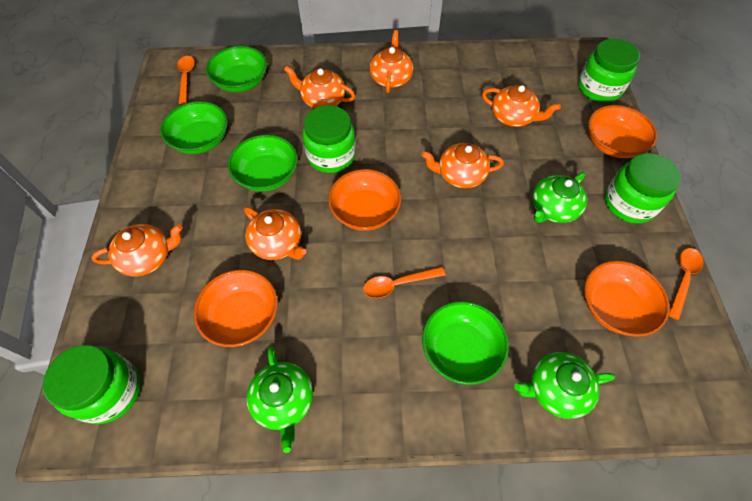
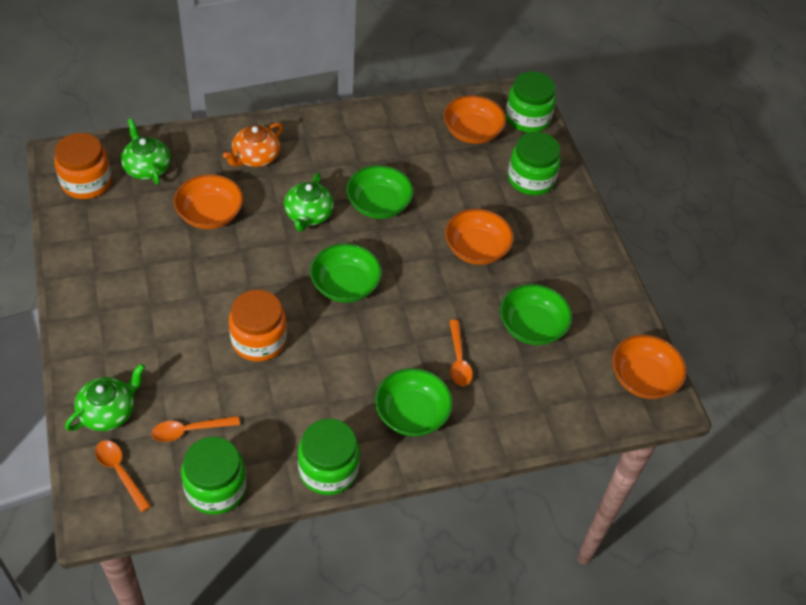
orange jar: 0 -> 2
orange teapot: 6 -> 1

